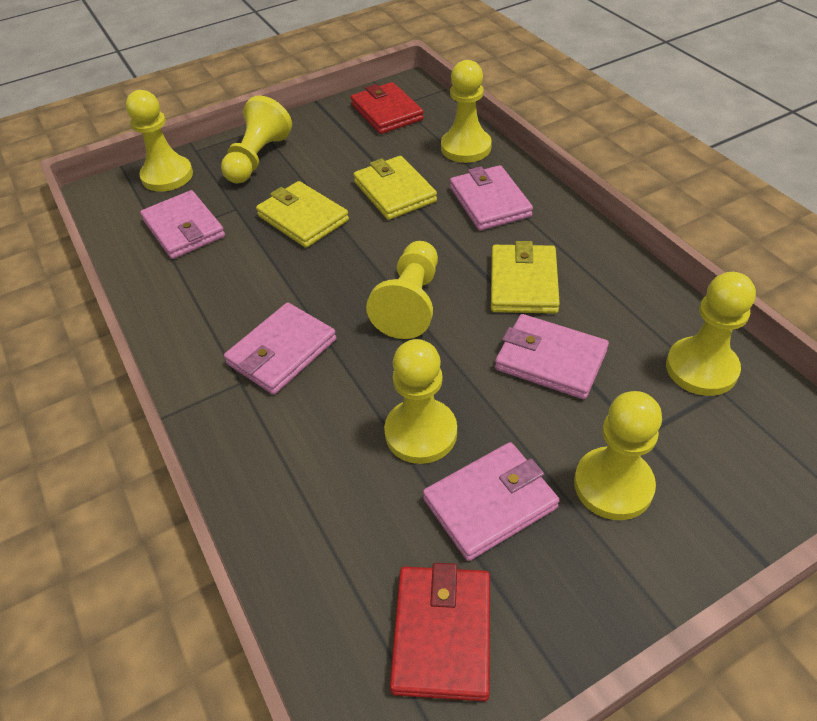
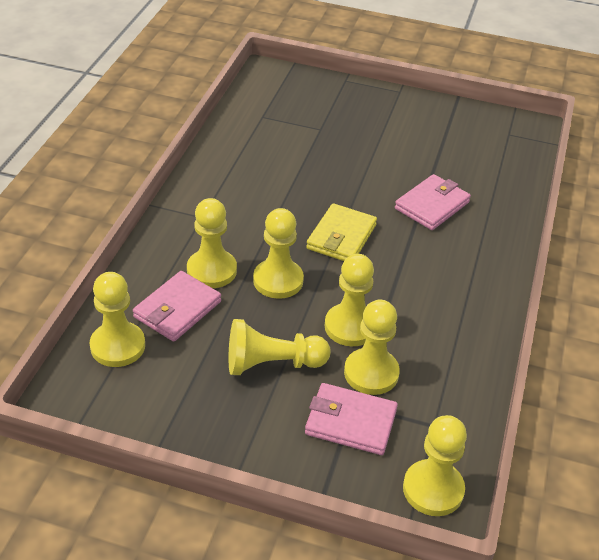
pink wallet: 5 -> 3
red wallet: 2 -> 0
yellow wallet: 3 -> 1

